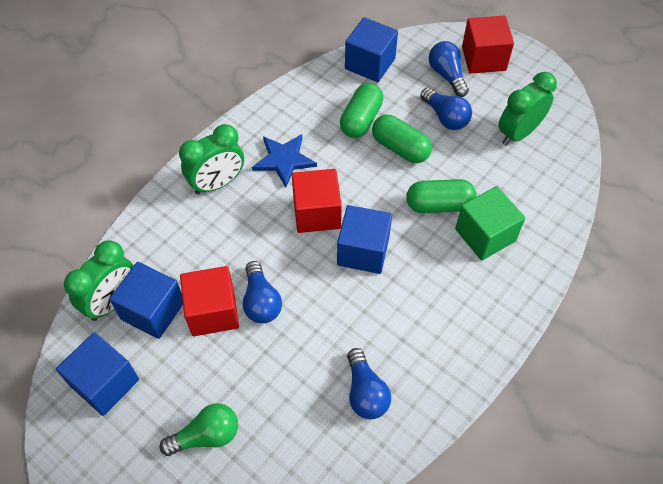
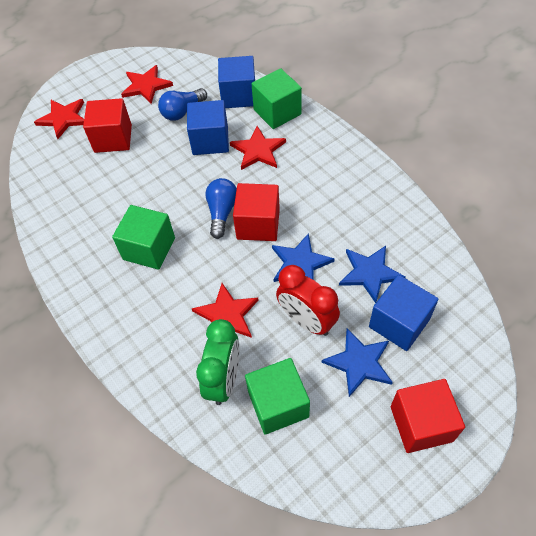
blue cube: 4 -> 3
blue light bulb: 4 -> 2
blue star: 1 -> 3
green capsule: 3 -> 0
green clock: 3 -> 1
green cube: 1 -> 3
green light bulb: 1 -> 0
red clock: 0 -> 1
red star: 0 -> 4

